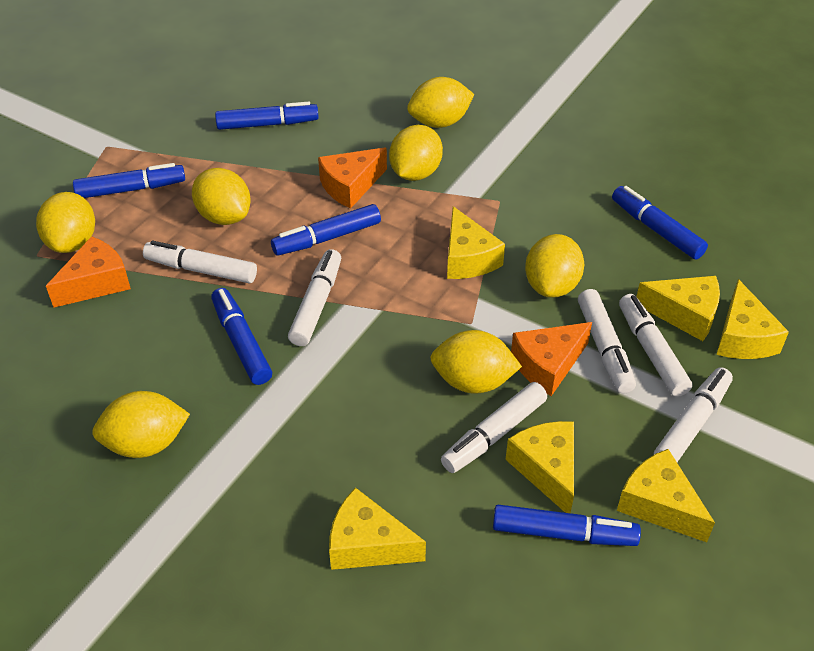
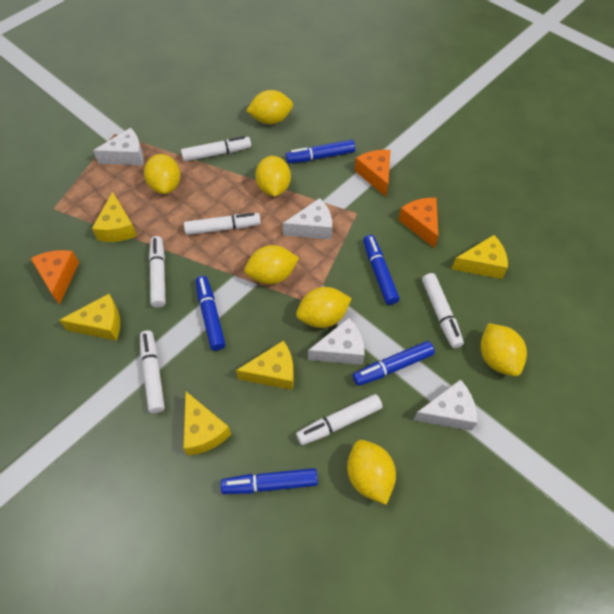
blue marker: 6 -> 5
white cheese: 0 -> 4
yellow cheese: 6 -> 5

